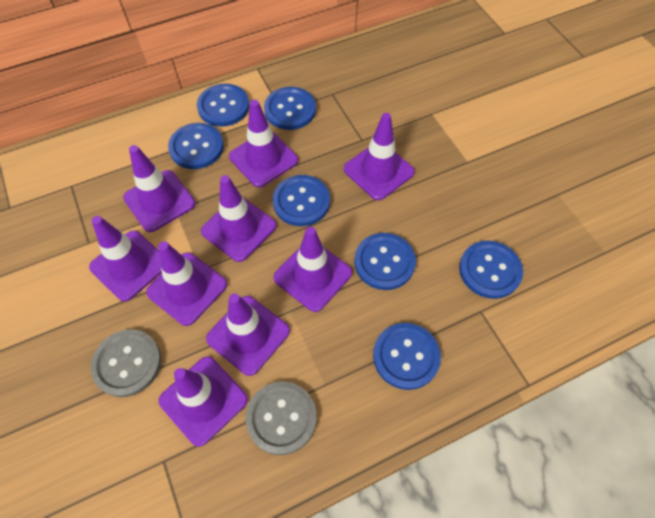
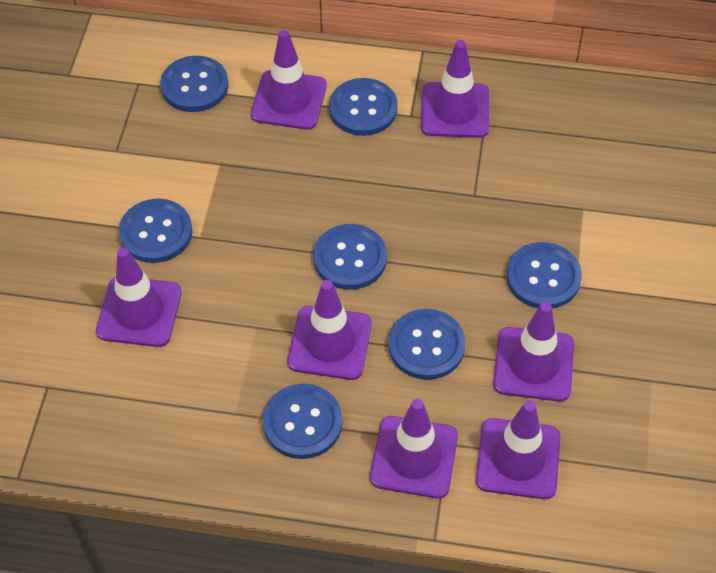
grey button: 2 -> 0
purple traffic cone: 9 -> 7

